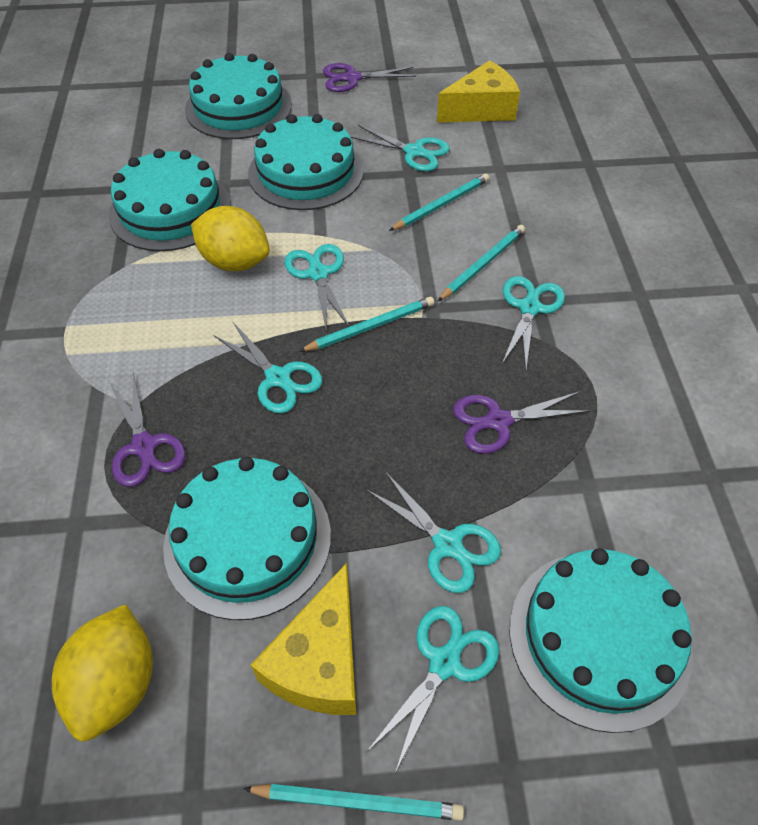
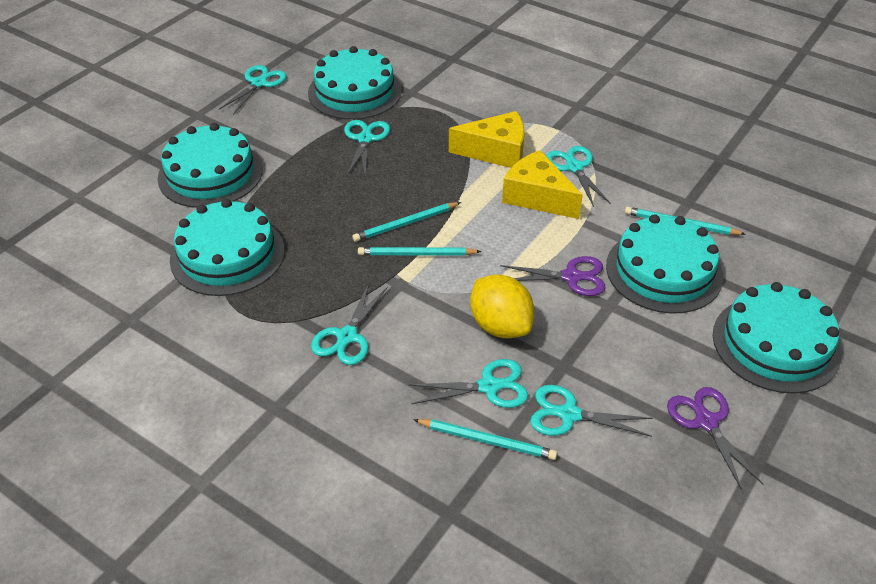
purple scissors: 3 -> 2
yellow lemon: 2 -> 1

